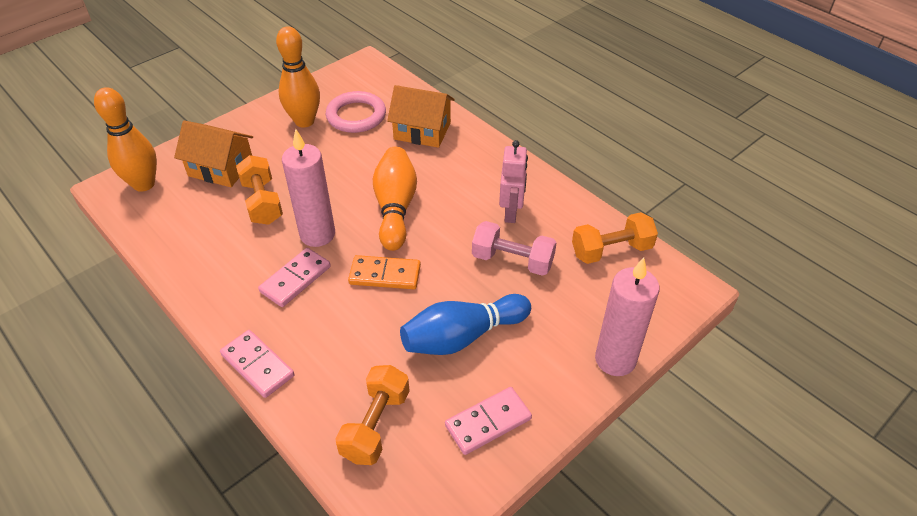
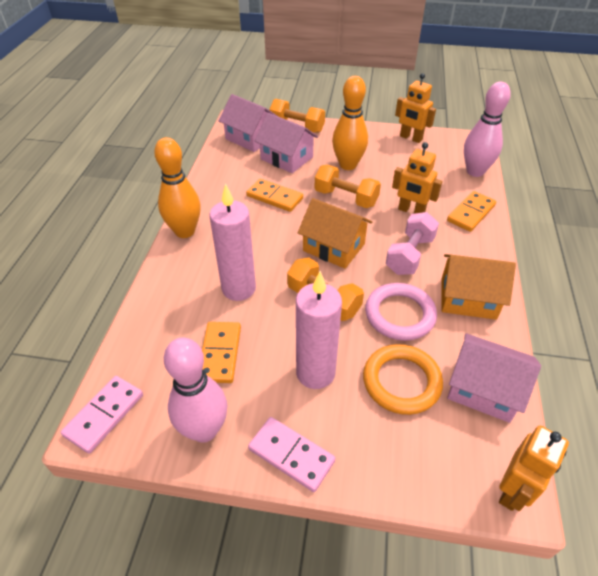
blue bowling pin: 1 -> 0
orange bowling pin: 3 -> 2
orange domino: 1 -> 3
orange ring: 0 -> 1
orange robot: 0 -> 3
pink bowling pin: 0 -> 2
pink domino: 3 -> 2
pink house: 0 -> 3
pink robot: 1 -> 0

